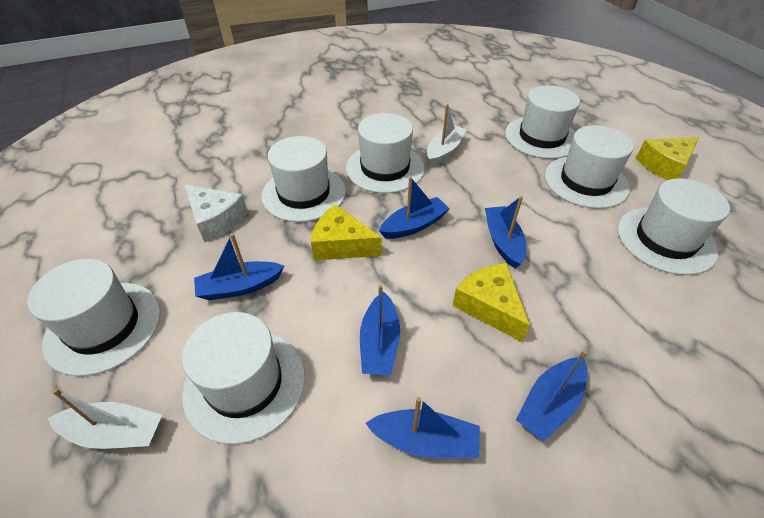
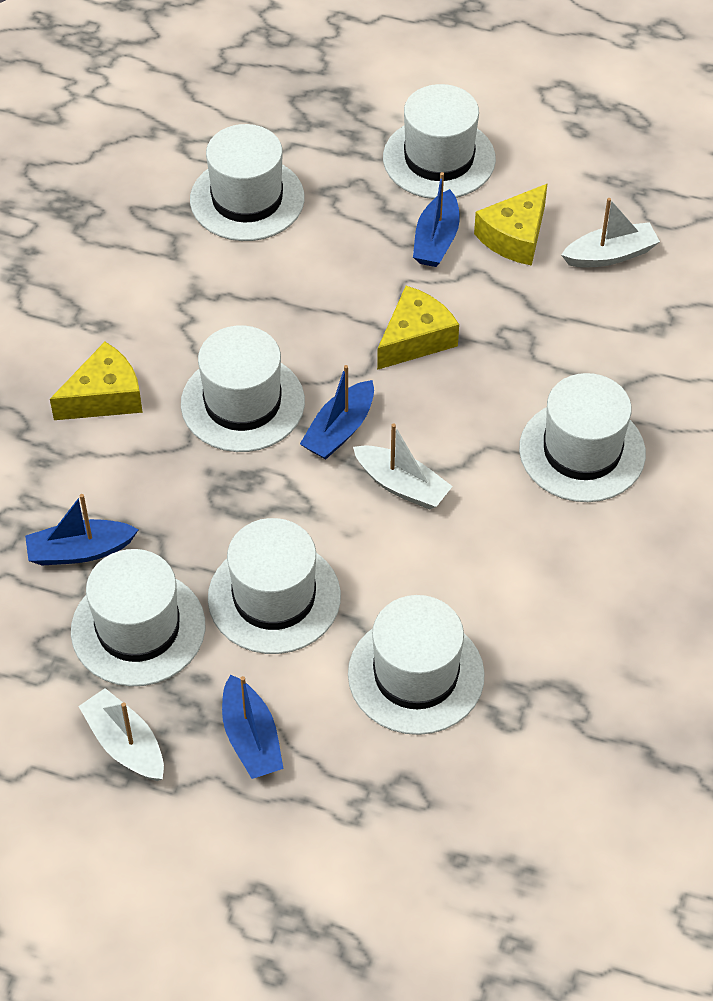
blue boat: 6 -> 4
white boat: 2 -> 3
white cheese: 1 -> 0

